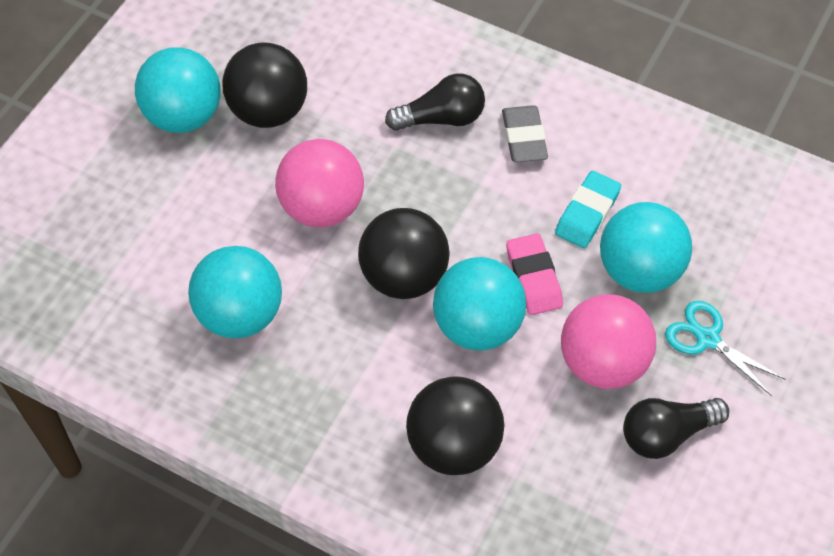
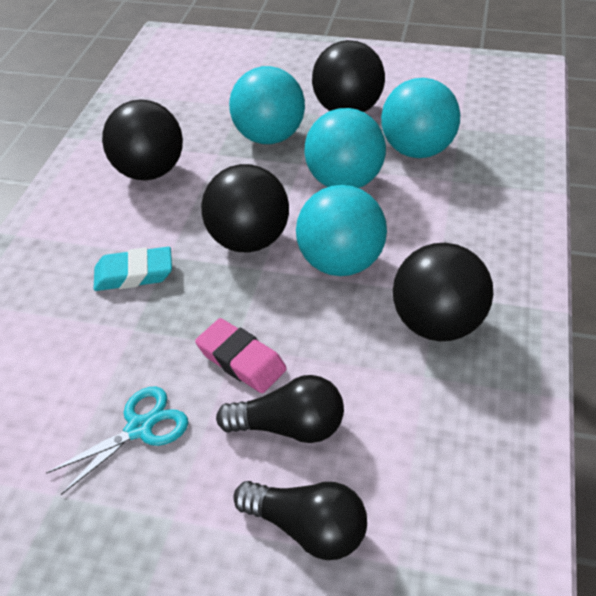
black ball: 3 -> 4
grey eraser: 1 -> 0
pink ball: 2 -> 0

